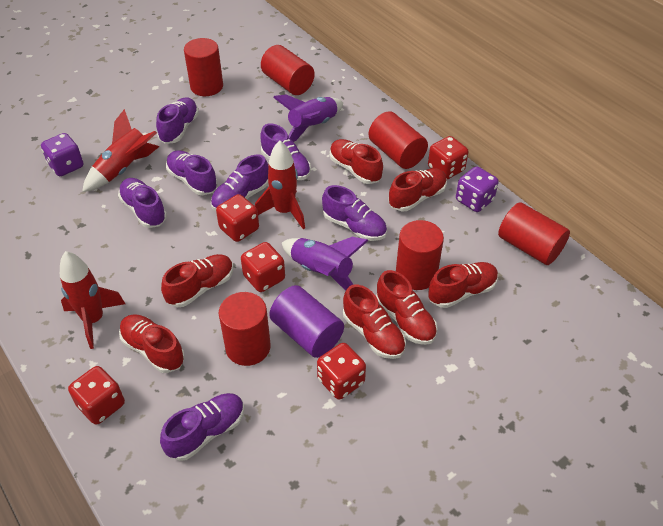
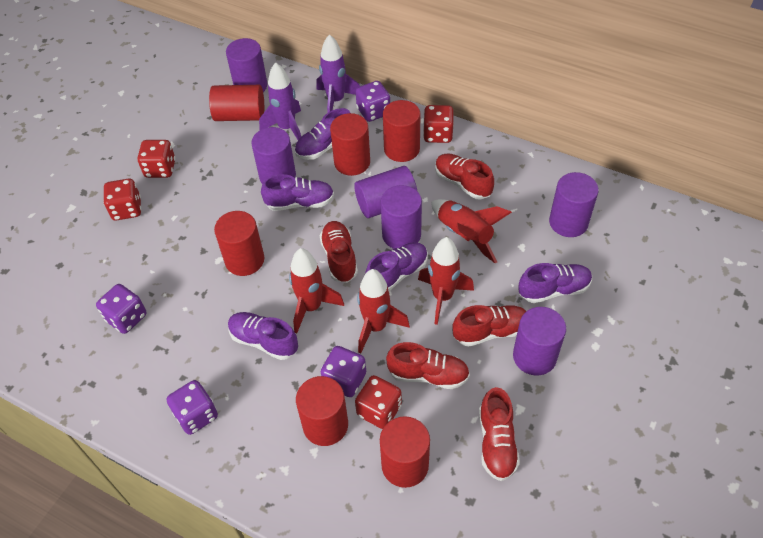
purple cylinder: 1 -> 6
purple dice: 2 -> 4
purple shoe: 7 -> 5
red dice: 5 -> 4
red rocket: 3 -> 4
red shoe: 7 -> 5

